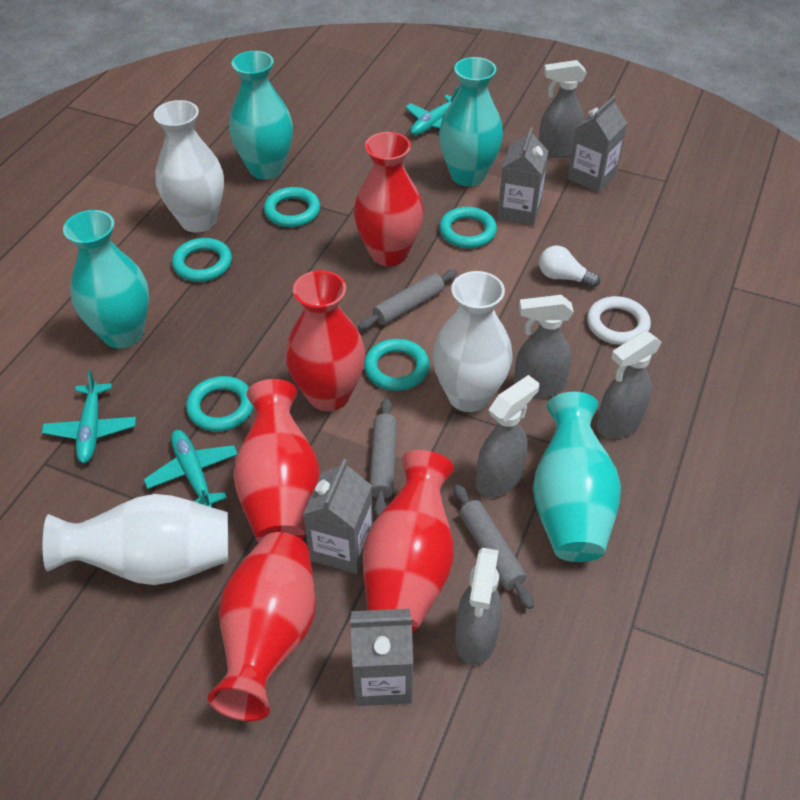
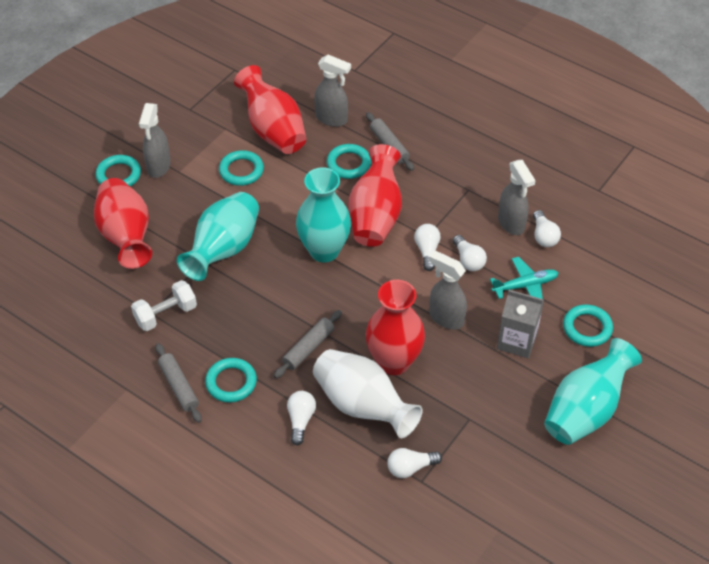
grey carton: 4 -> 1
grey spray bottle: 5 -> 4
red vase: 5 -> 4
turquoise plane: 3 -> 1
turquoise vase: 4 -> 3
white dumbbell: 0 -> 1
white light bulb: 1 -> 5
white ring: 1 -> 0
white vase: 3 -> 1

